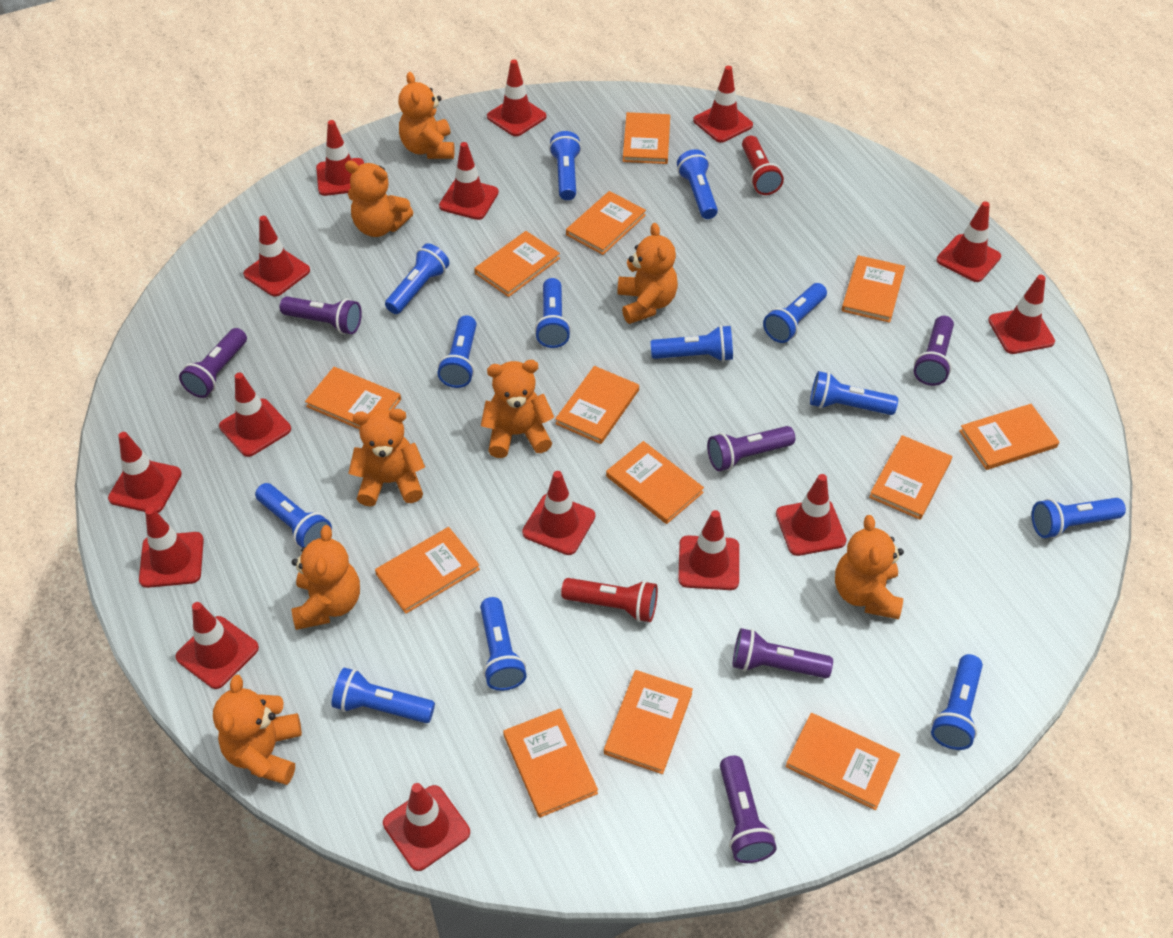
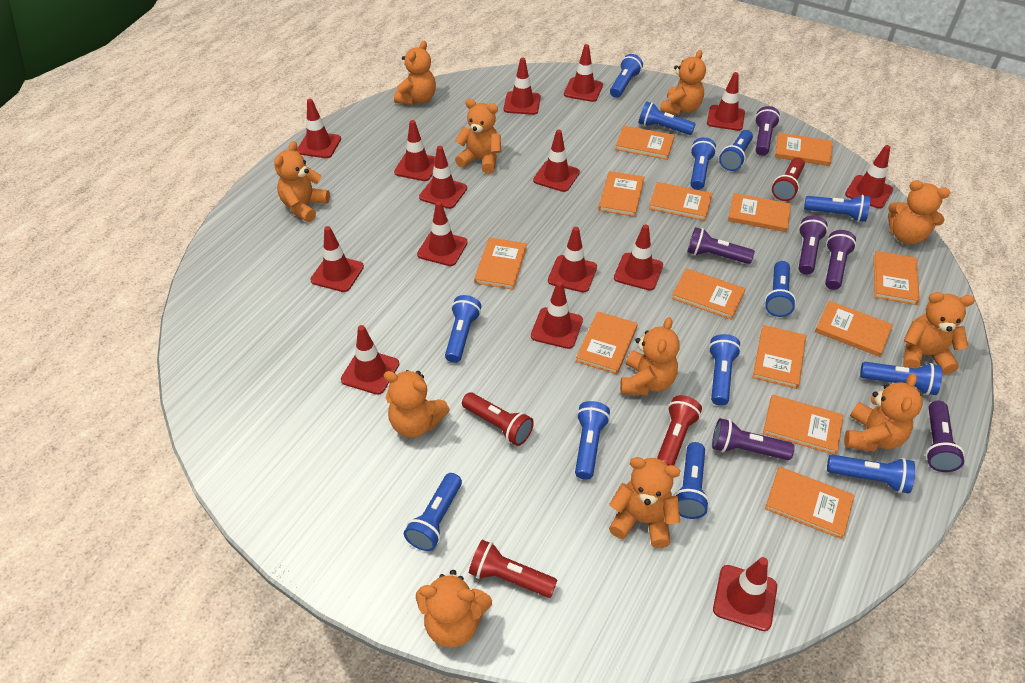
orange teddy bear: 8 -> 11
red flashlight: 2 -> 4

